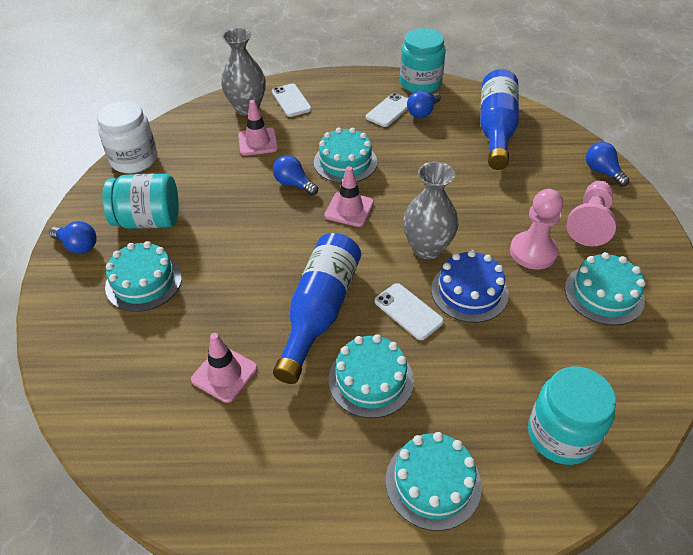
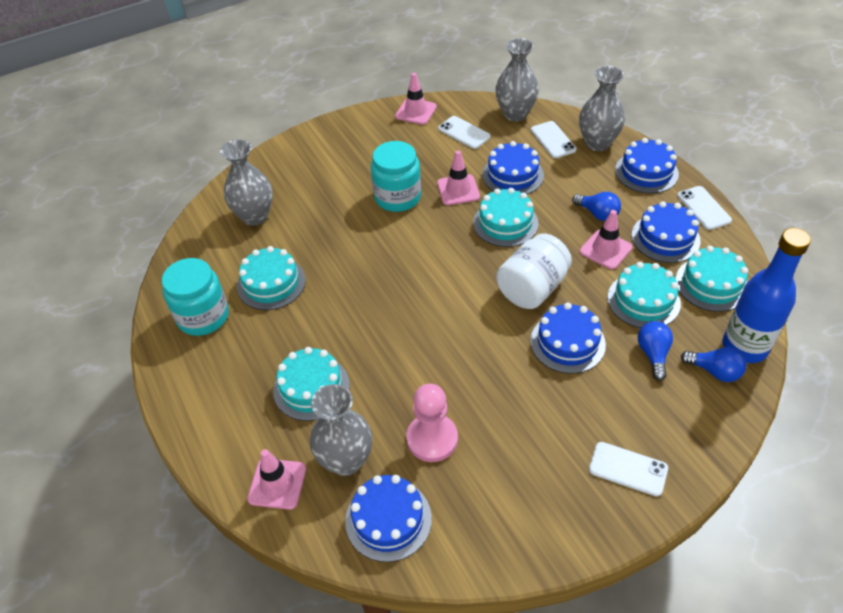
blue bottle: 2 -> 1
blue cake: 1 -> 5
blue light bulb: 4 -> 3
grey vase: 2 -> 4
pink pawn: 2 -> 1
pink traffic cone: 3 -> 4
turquoise jar: 3 -> 2
white phone: 3 -> 4

